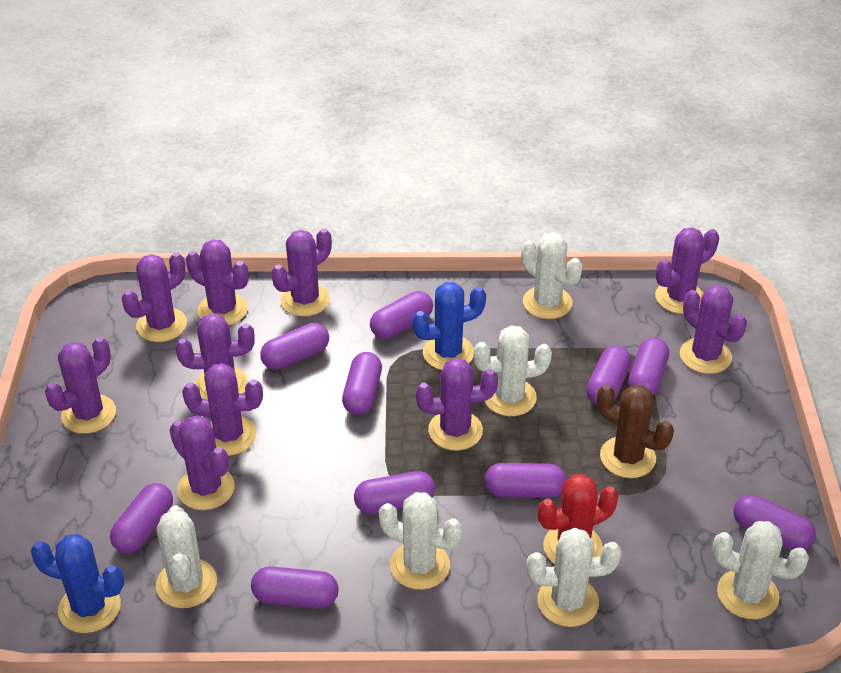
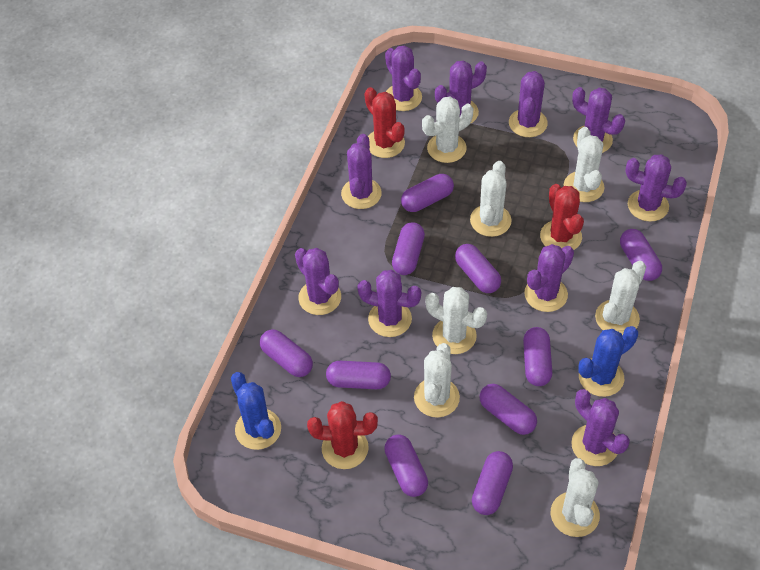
brown cactus: 1 -> 0
red cactus: 1 -> 3
white cactus: 6 -> 7

